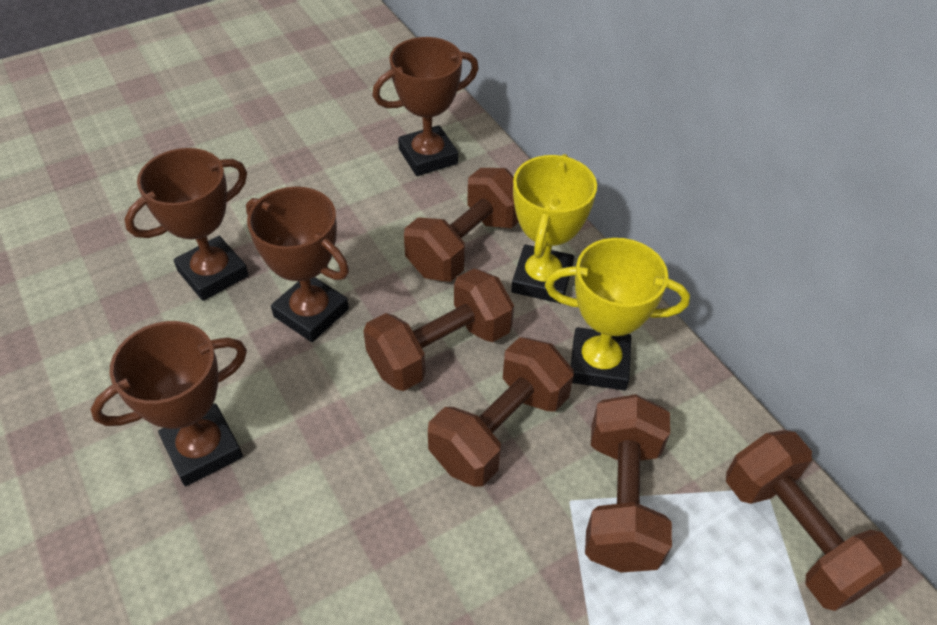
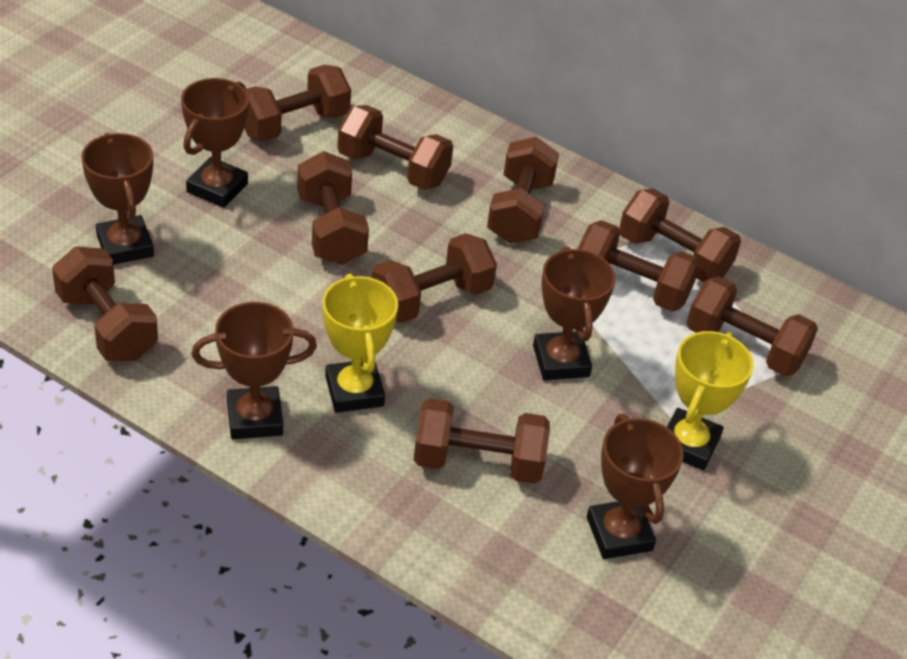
brown dumbbell: 5 -> 10
brown trophy: 4 -> 5

